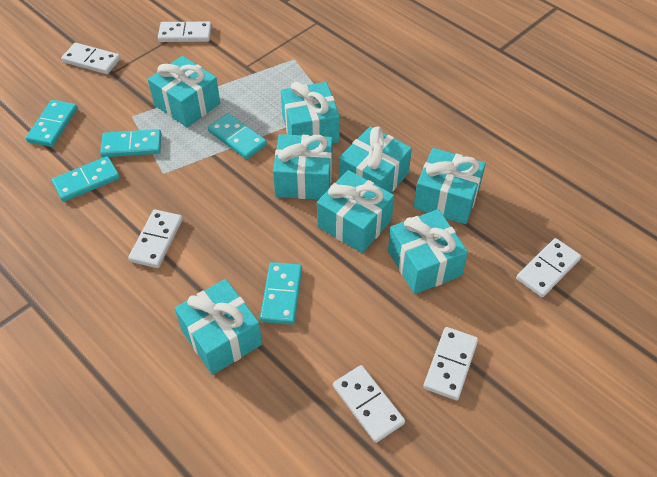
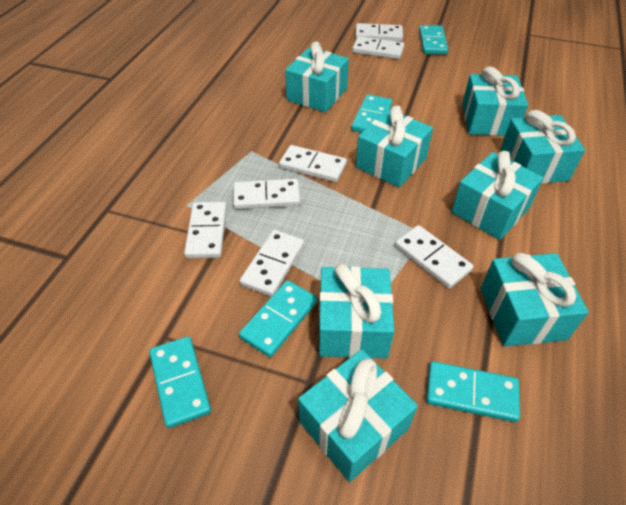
white domino: 6 -> 7

